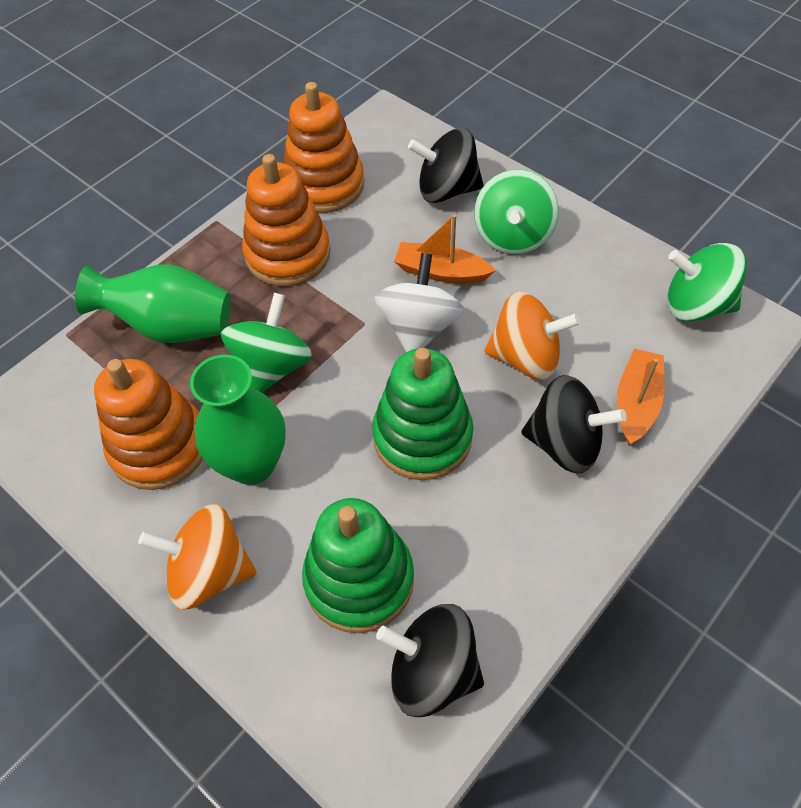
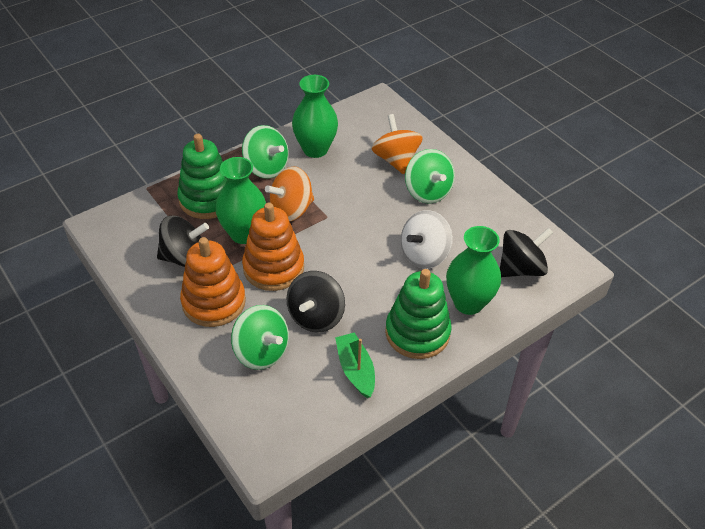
green boat: 0 -> 1
green vase: 2 -> 3
orange boat: 2 -> 0
orange stacking toy: 3 -> 2

